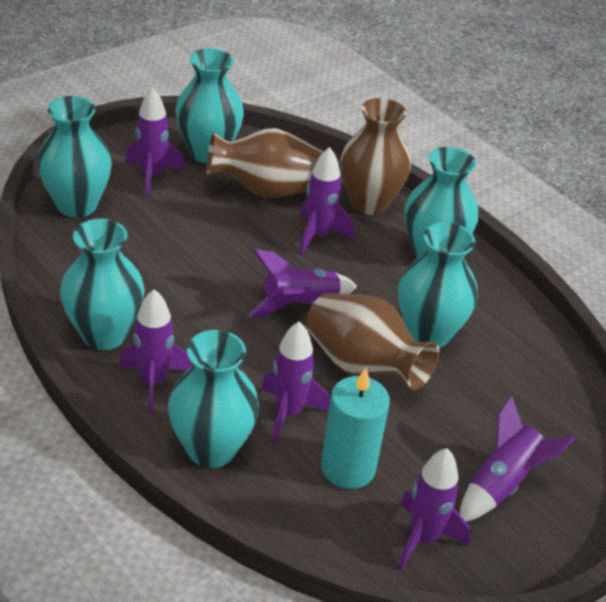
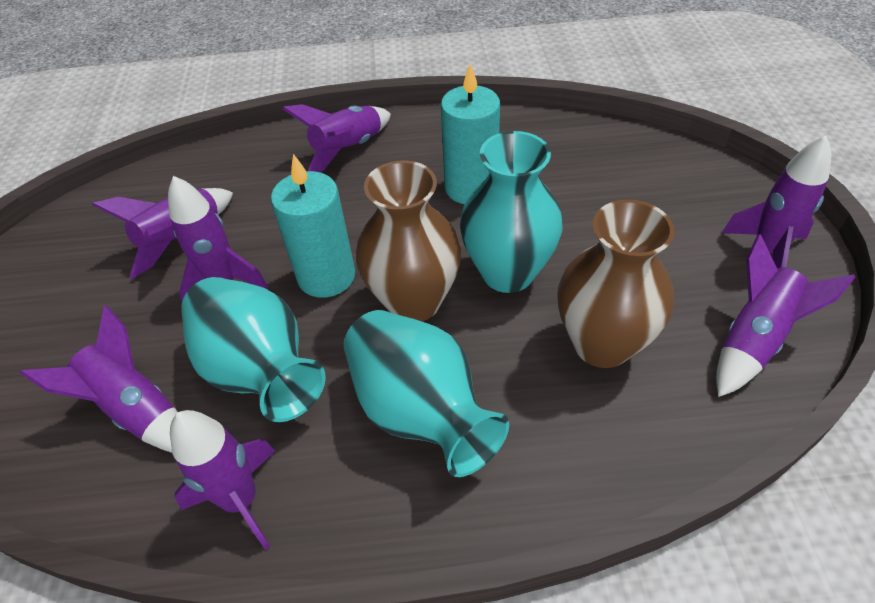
brown vase: 3 -> 2
turquoise candle: 1 -> 2
turquoise vase: 6 -> 3

